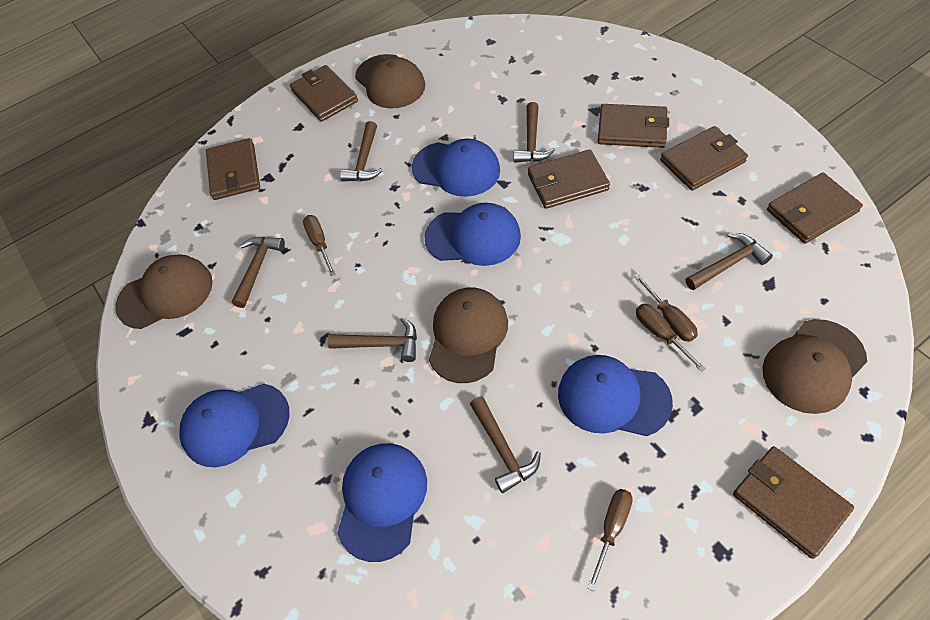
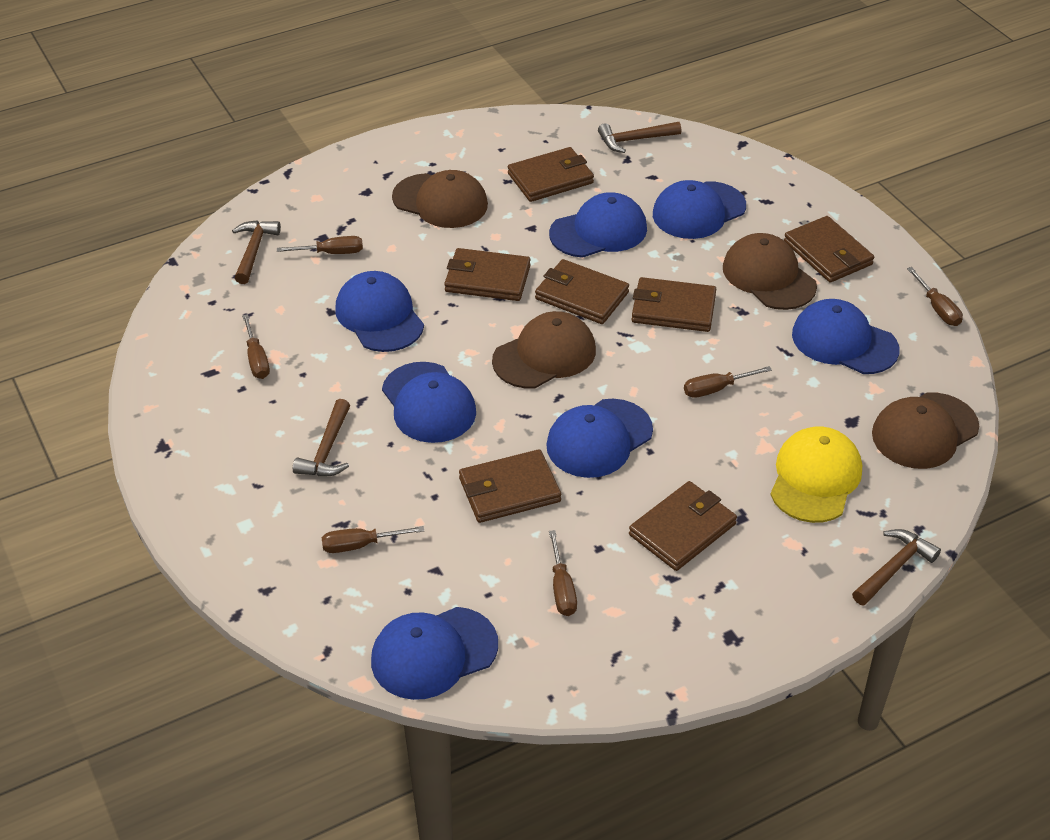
blue cap: 5 -> 7
brown hammer: 6 -> 4
brown screwdriver: 4 -> 6
yellow cap: 0 -> 1

